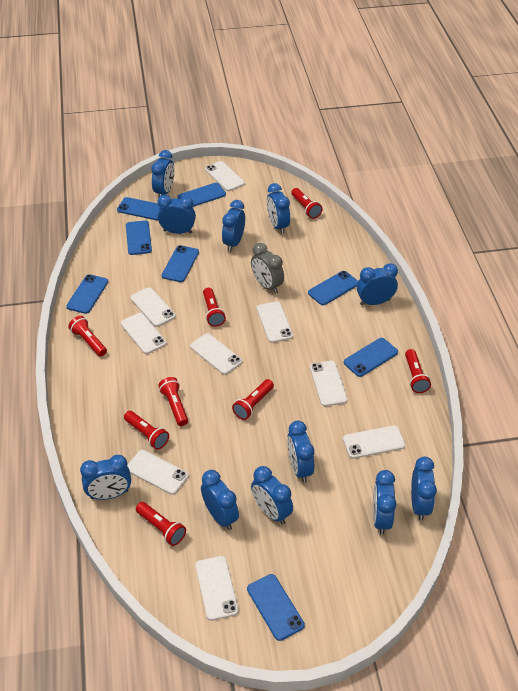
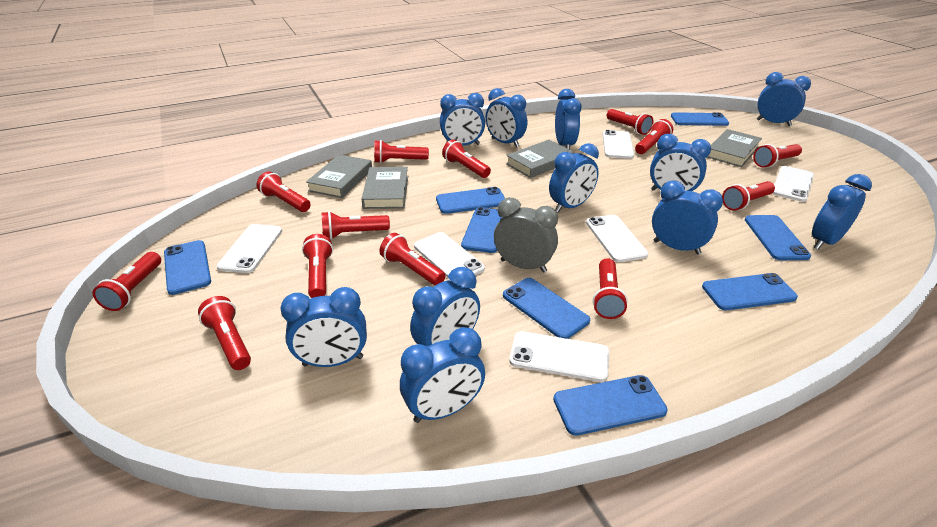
grey book: 0 -> 4
red flashlight: 8 -> 13
white phone: 9 -> 6

